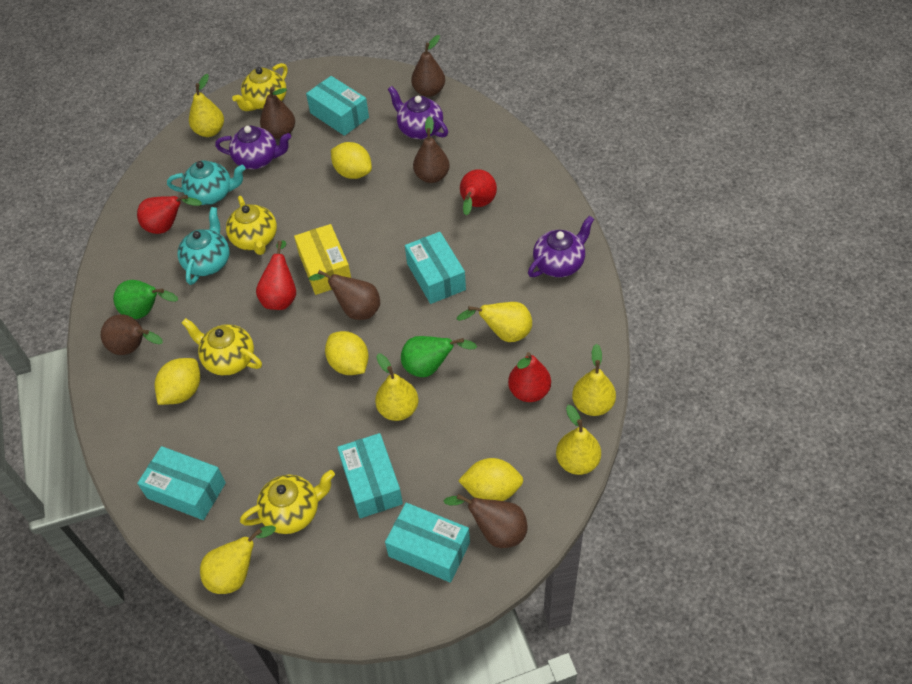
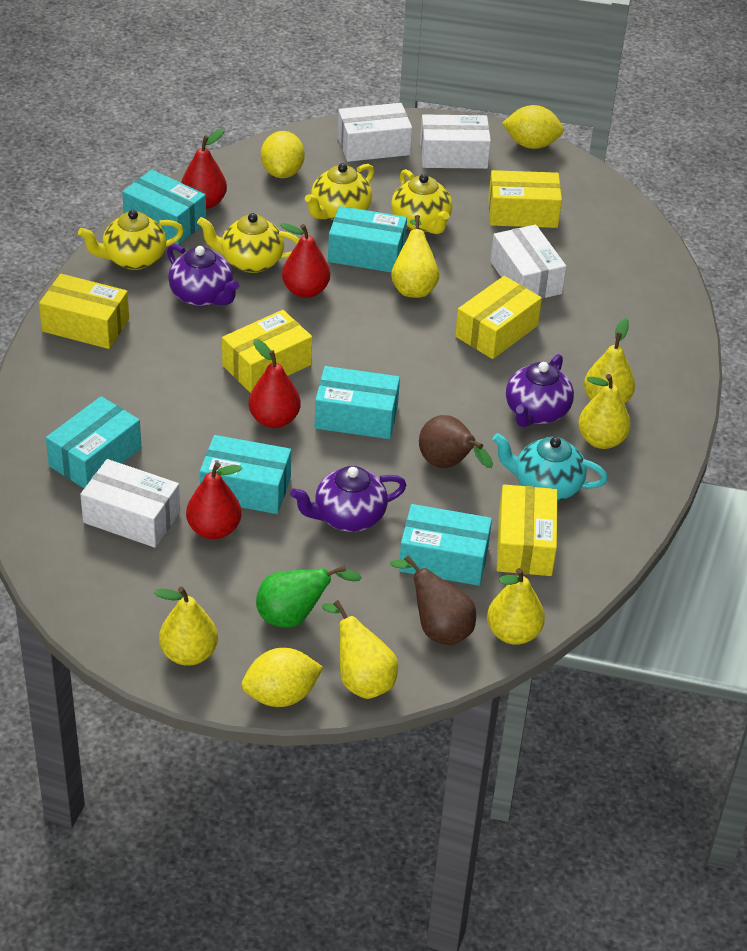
brown pear: 6 -> 2
green pear: 2 -> 1
turquoise box: 5 -> 6
turquoise teapot: 2 -> 1
white box: 0 -> 4
yellow box: 1 -> 5
yellow lemon: 4 -> 3

